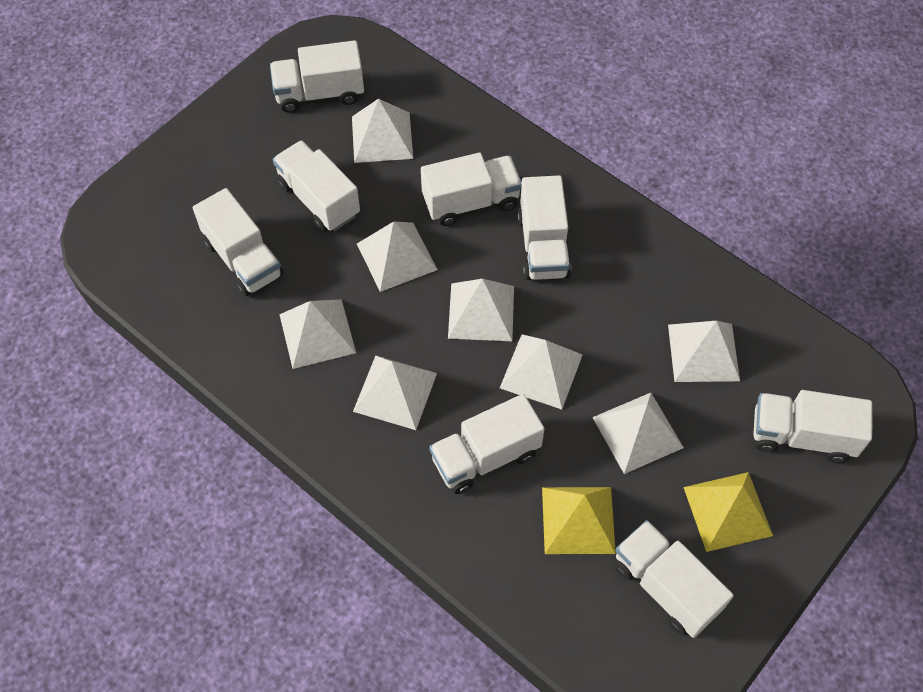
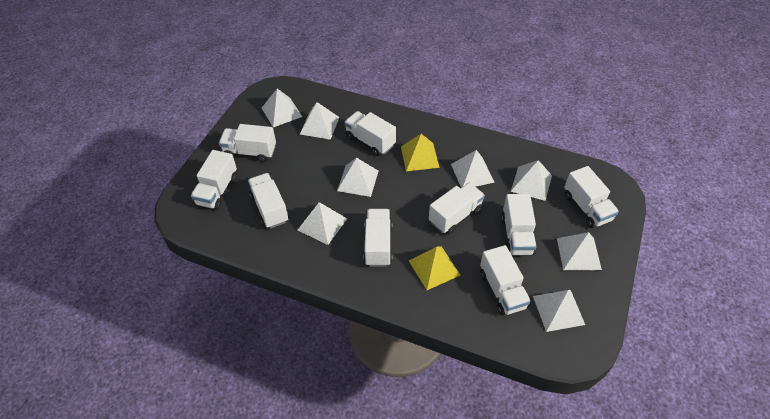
white truck: 8 -> 9

